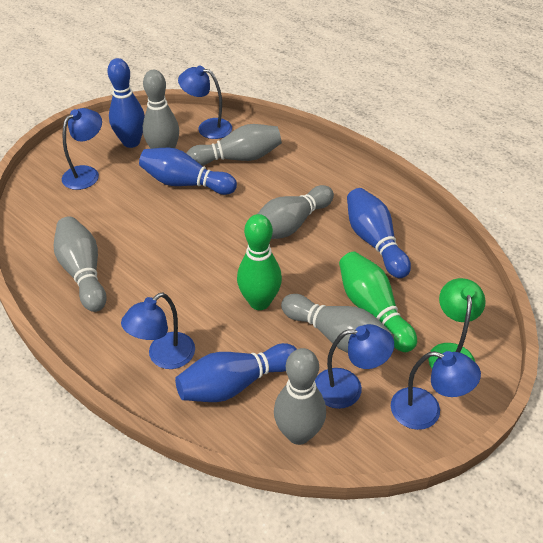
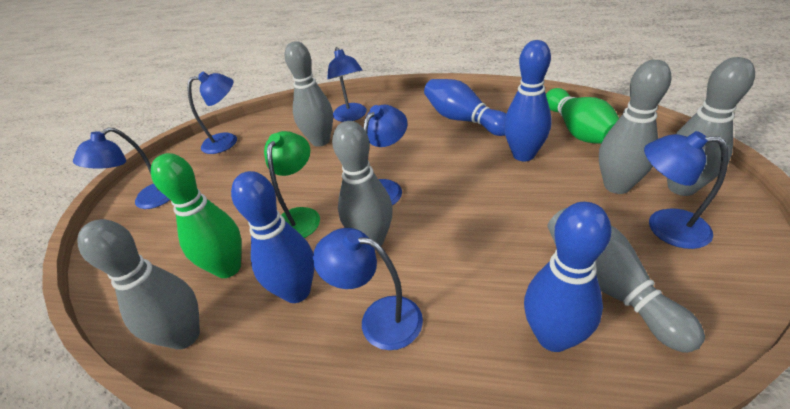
blue lamp: 5 -> 6

